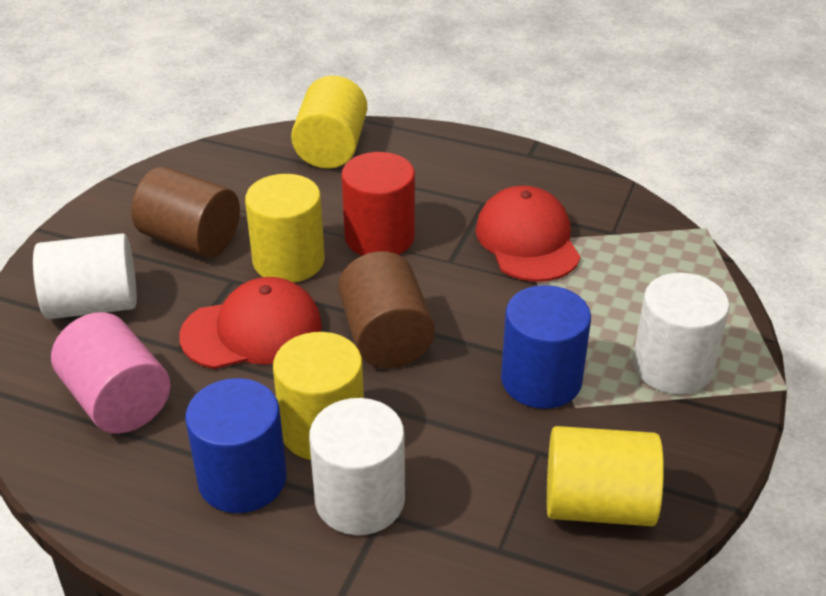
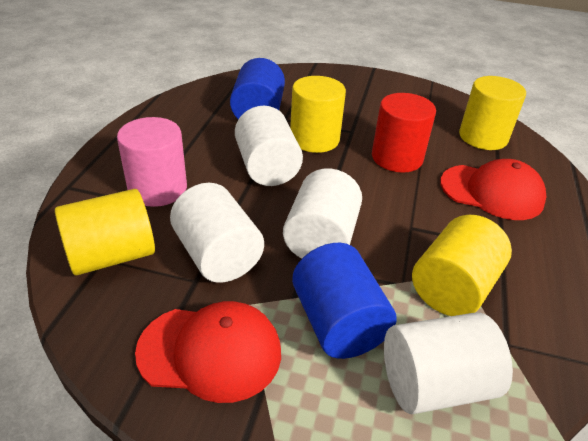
brown cylinder: 2 -> 0
white cylinder: 3 -> 4

